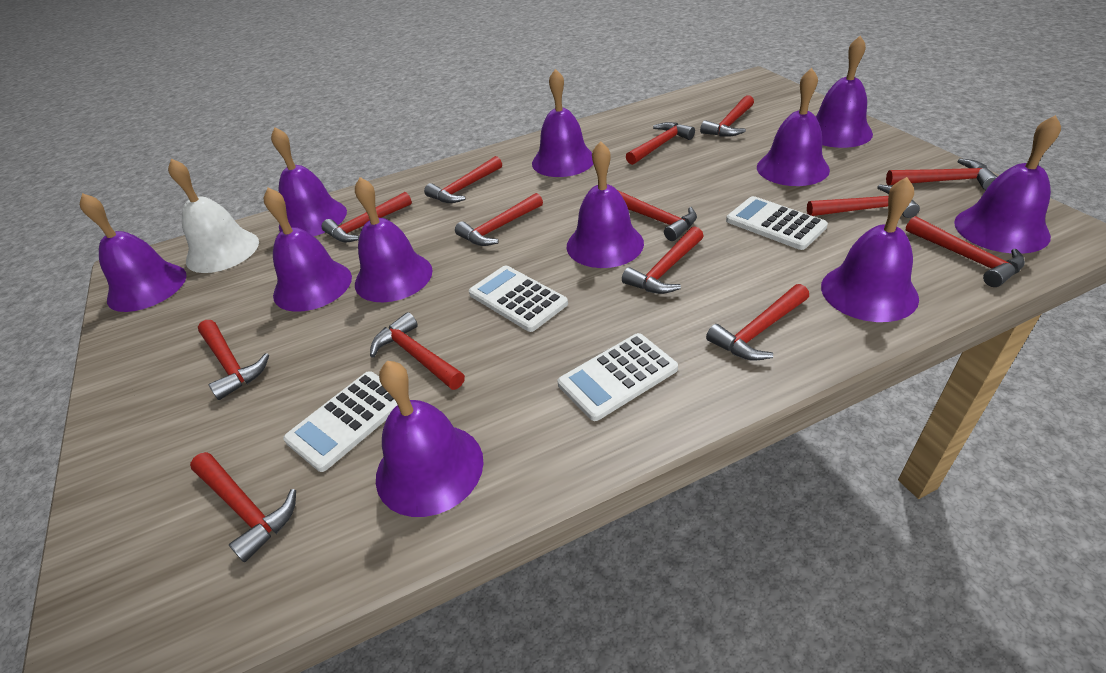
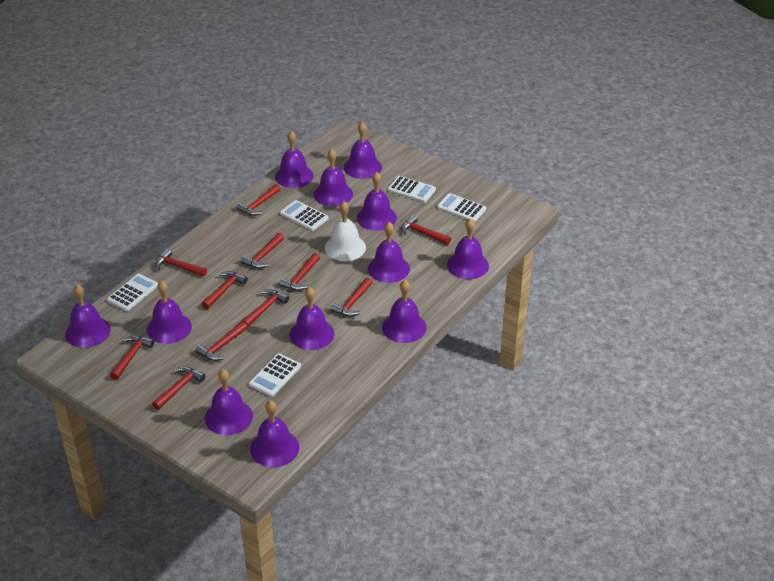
purple bell: 11 -> 12
red hammer: 14 -> 11
white calculator: 4 -> 5

